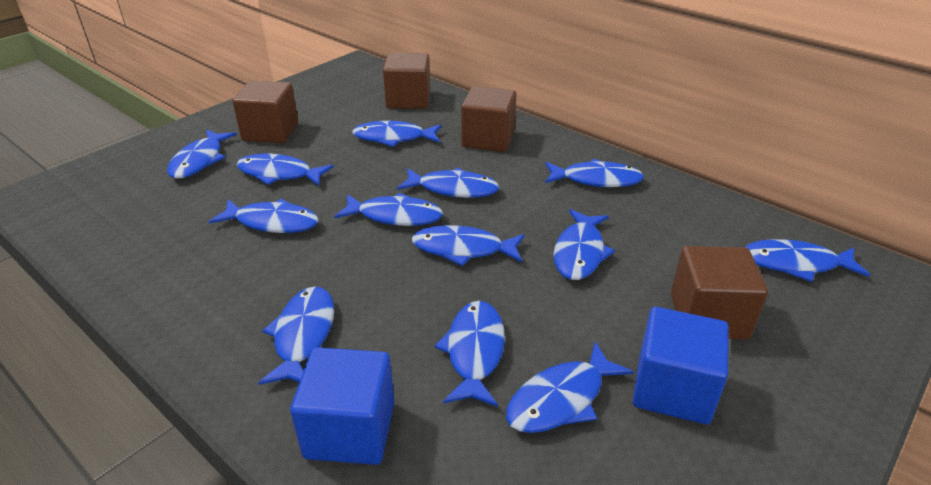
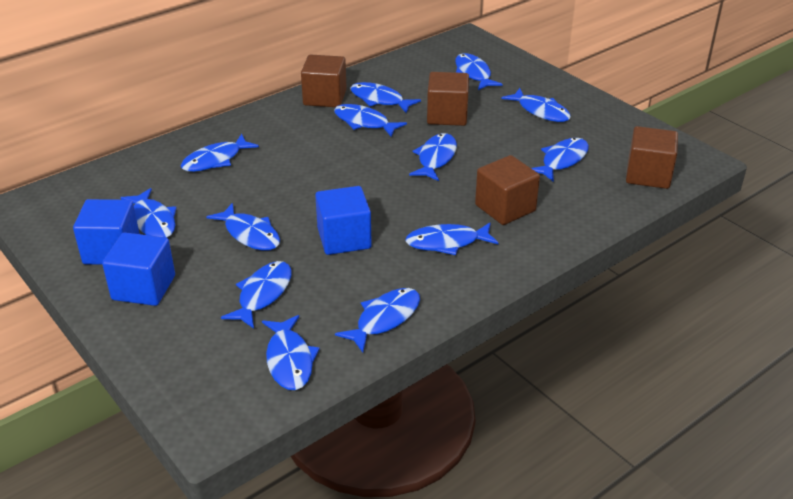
blue cube: 2 -> 3

